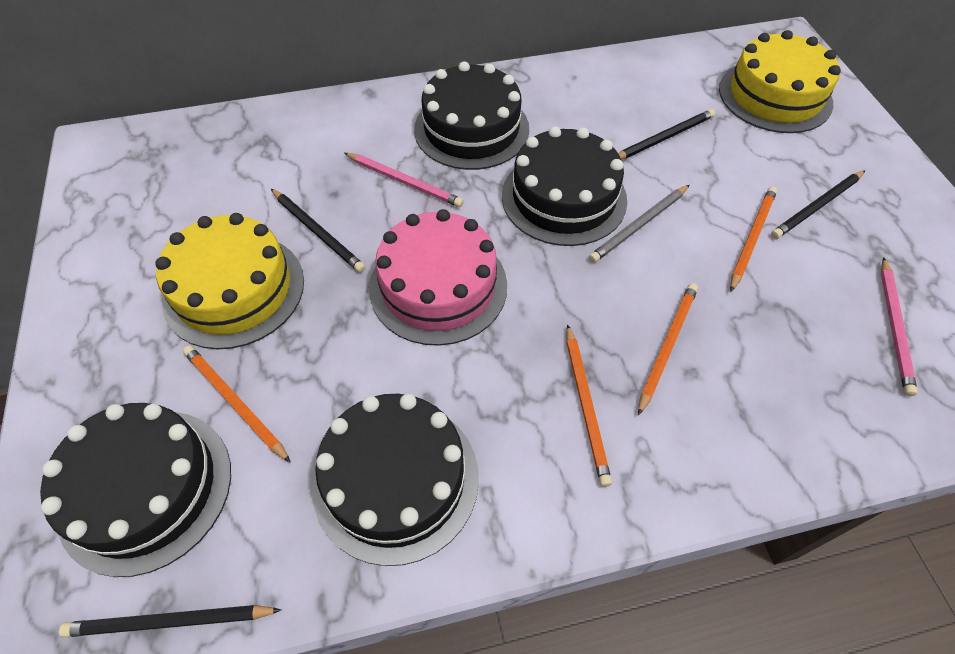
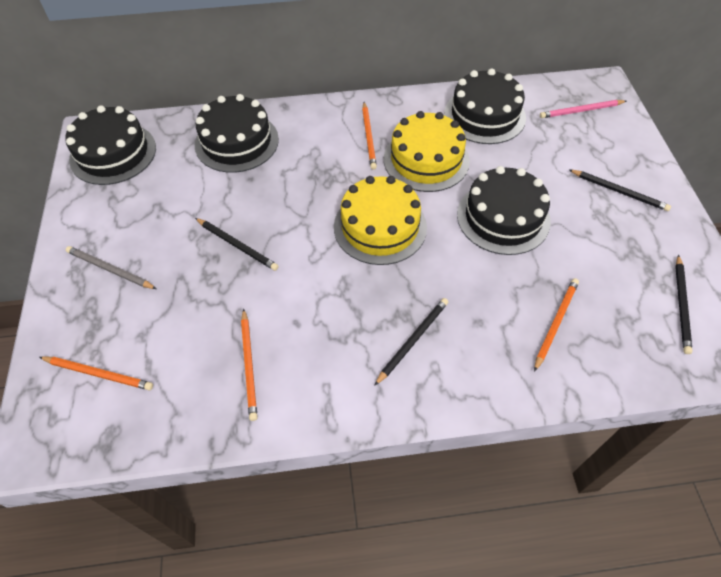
pink cake: 1 -> 0
pink pencil: 2 -> 1

